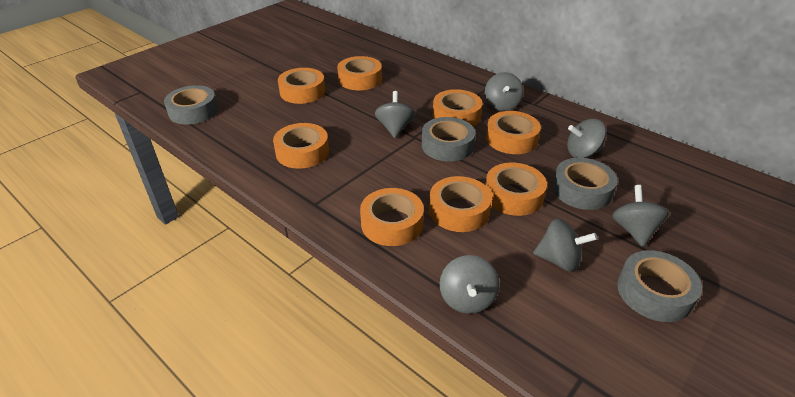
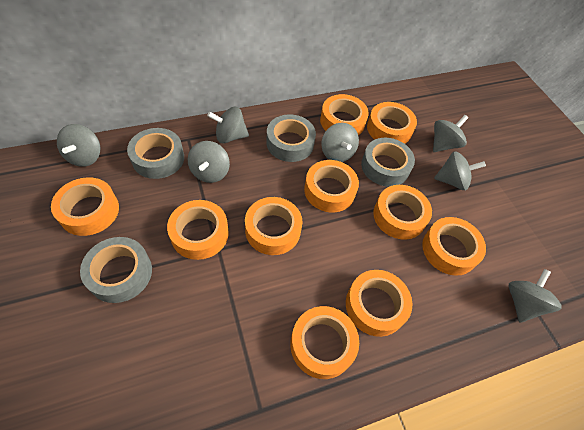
grey spinning top: 6 -> 7
orange tape: 8 -> 10

